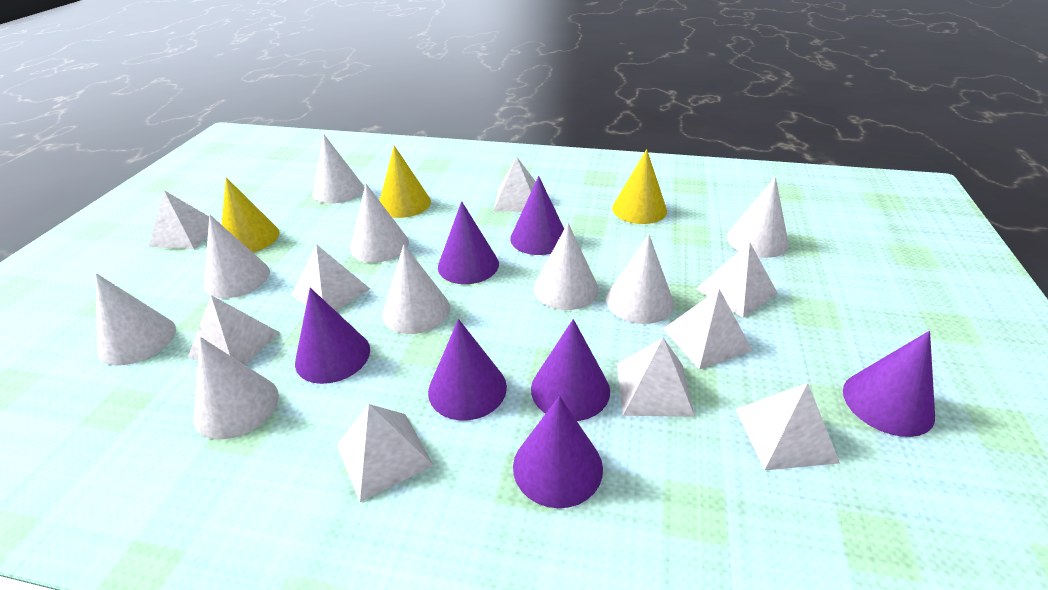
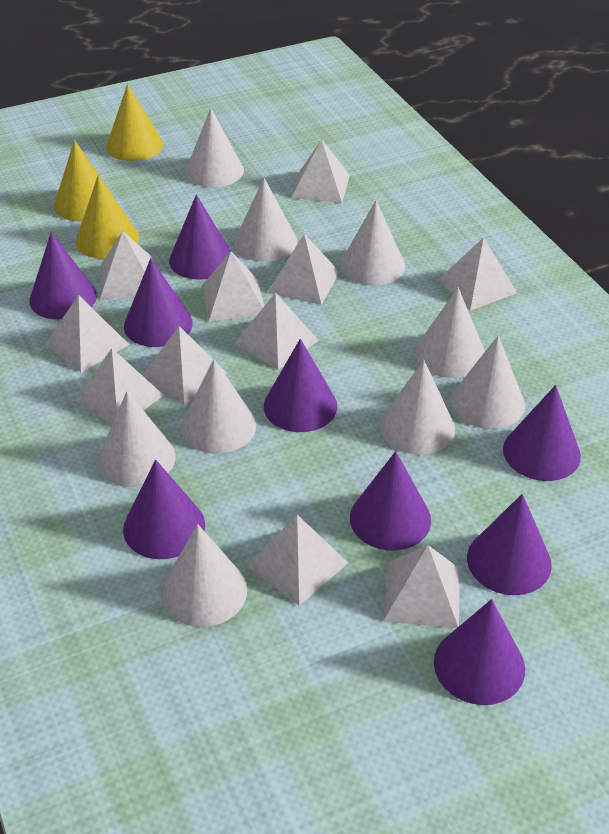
purple cone: 7 -> 9
white pyramid: 9 -> 11

